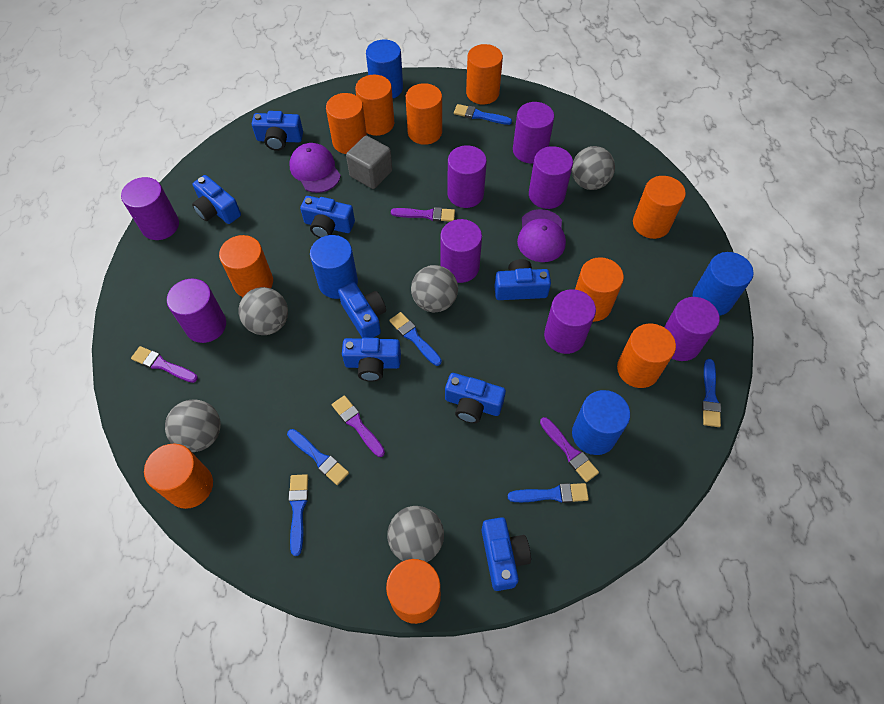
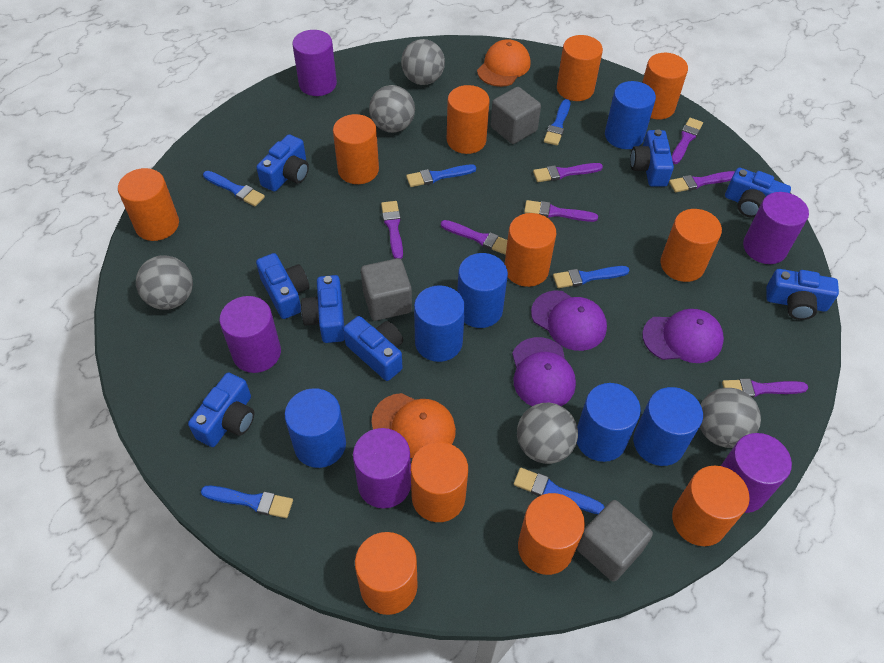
blue cylinder: 4 -> 6
grey cube: 1 -> 3
orange cap: 0 -> 2
orange cylinder: 10 -> 11
purple brush: 4 -> 7
purple cap: 2 -> 3
purple cylinder: 8 -> 5

